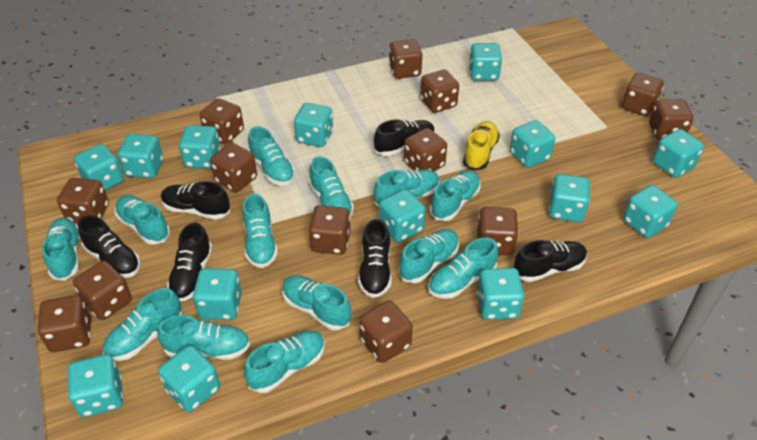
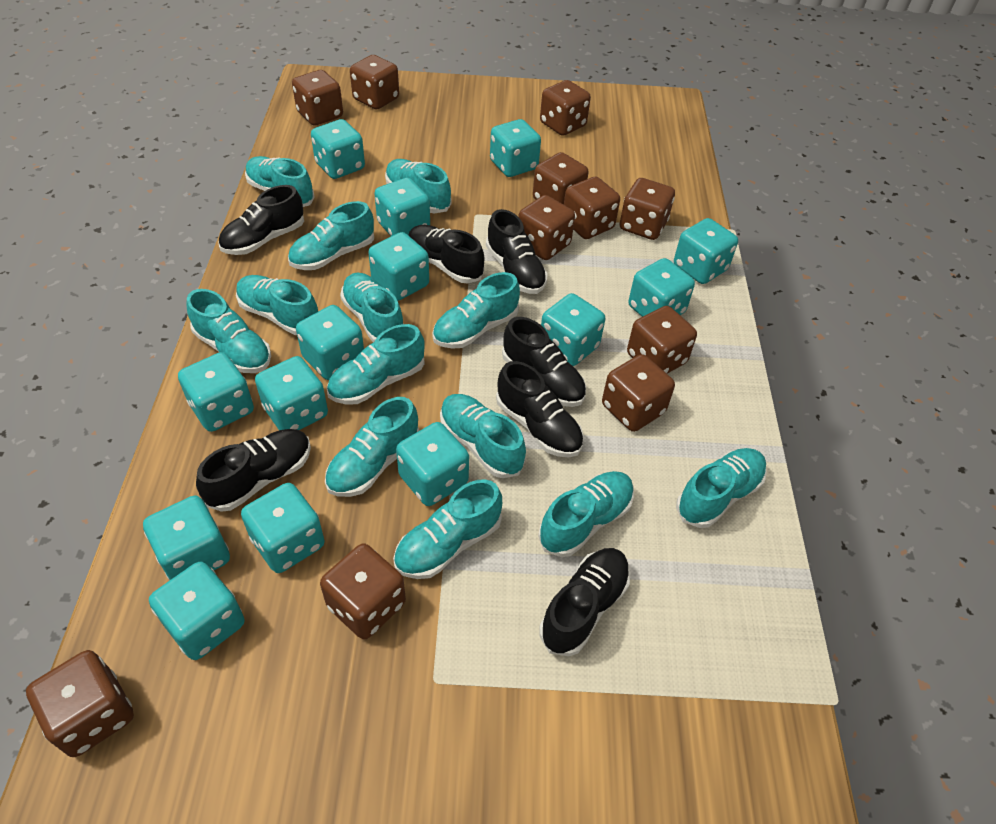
black shoe: 6 -> 7
brown dice: 13 -> 11
yellow shoe: 1 -> 0

